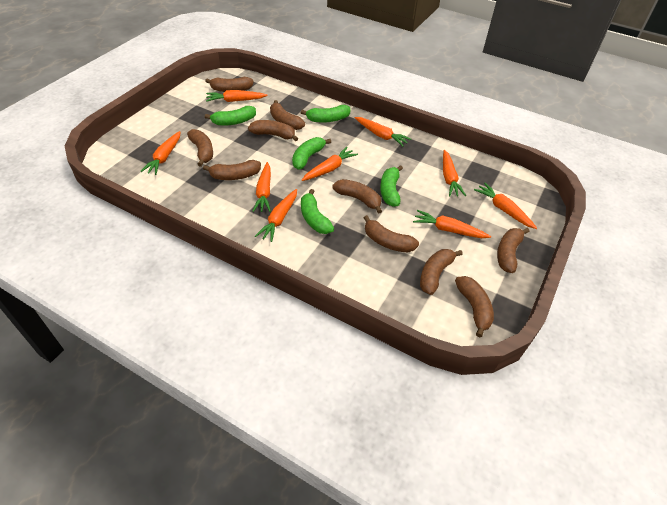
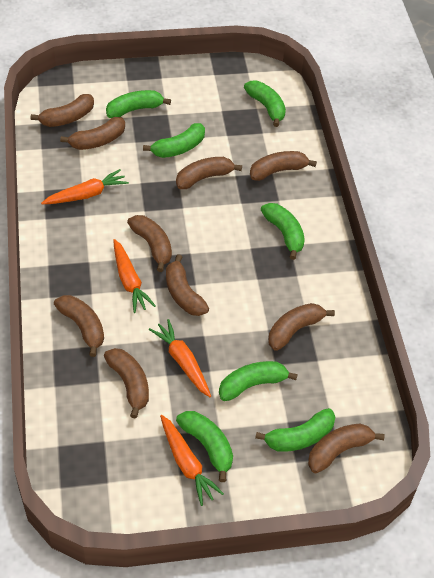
green banana: 5 -> 7
orange carrot: 9 -> 4

